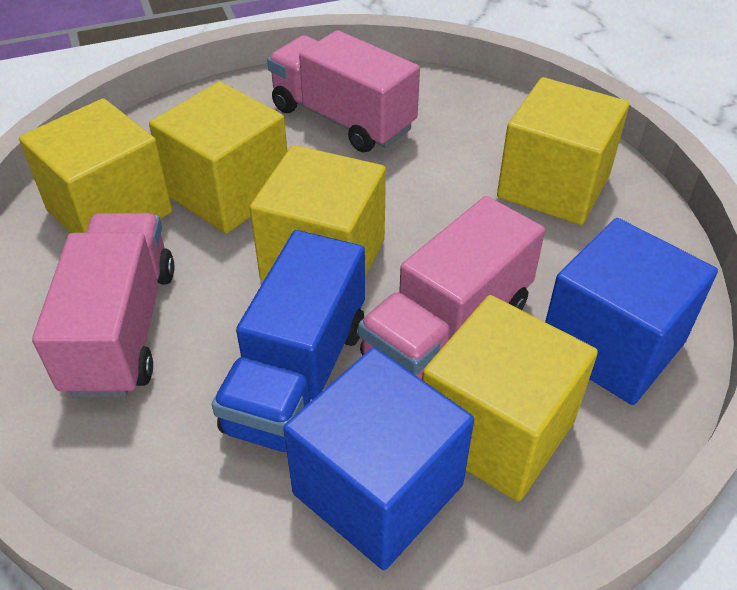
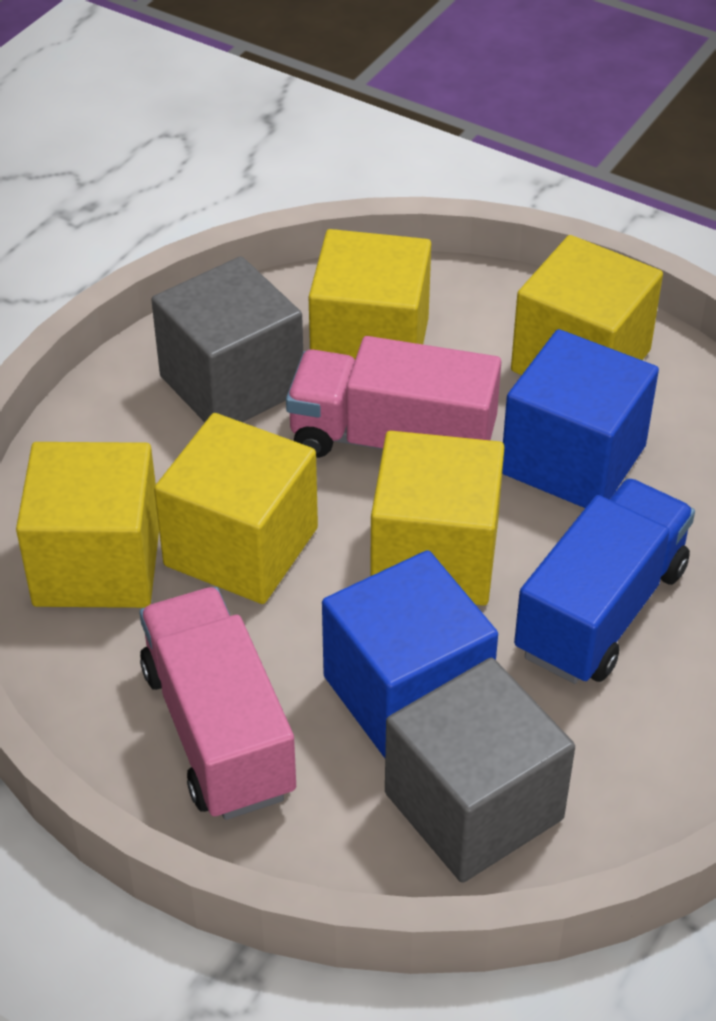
grey cube: 0 -> 2
pink truck: 3 -> 2

